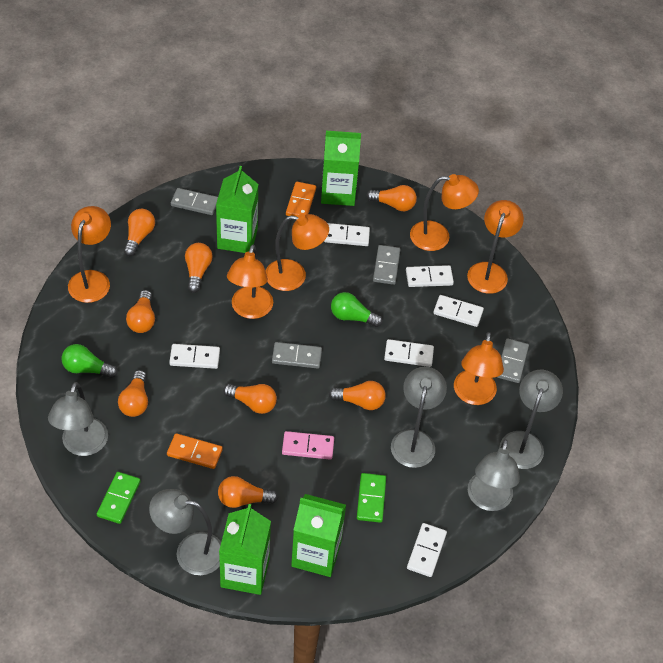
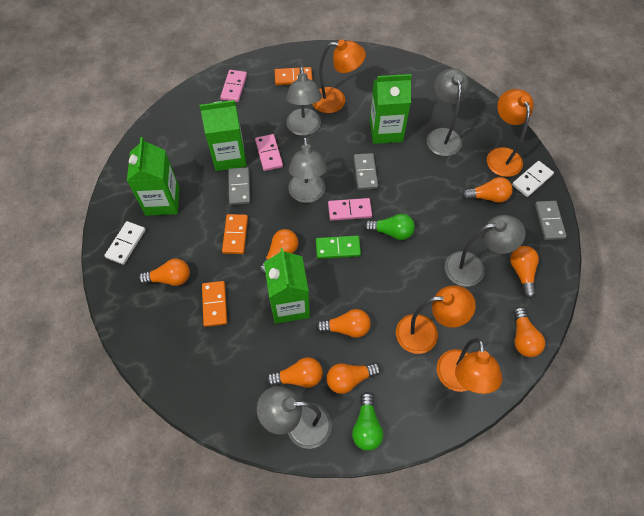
green domino: 2 -> 1
grey domino: 4 -> 3
orange domino: 2 -> 3
orange lamp: 6 -> 4
pink domino: 1 -> 3
white domino: 6 -> 2

